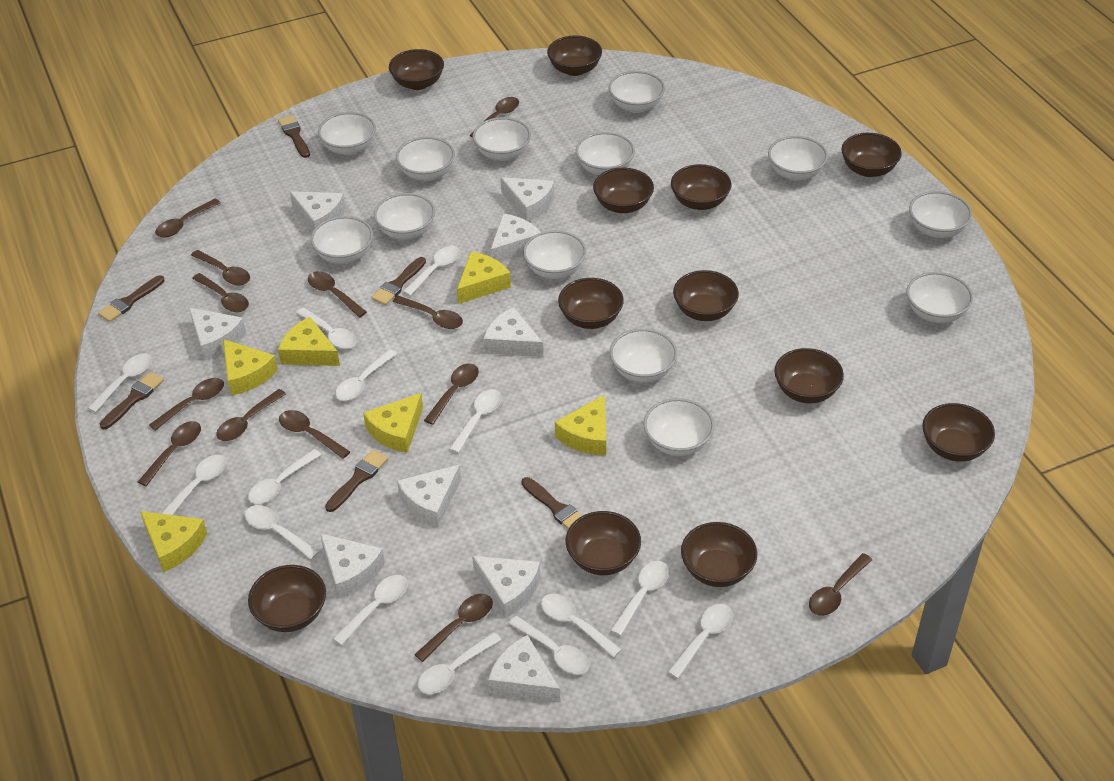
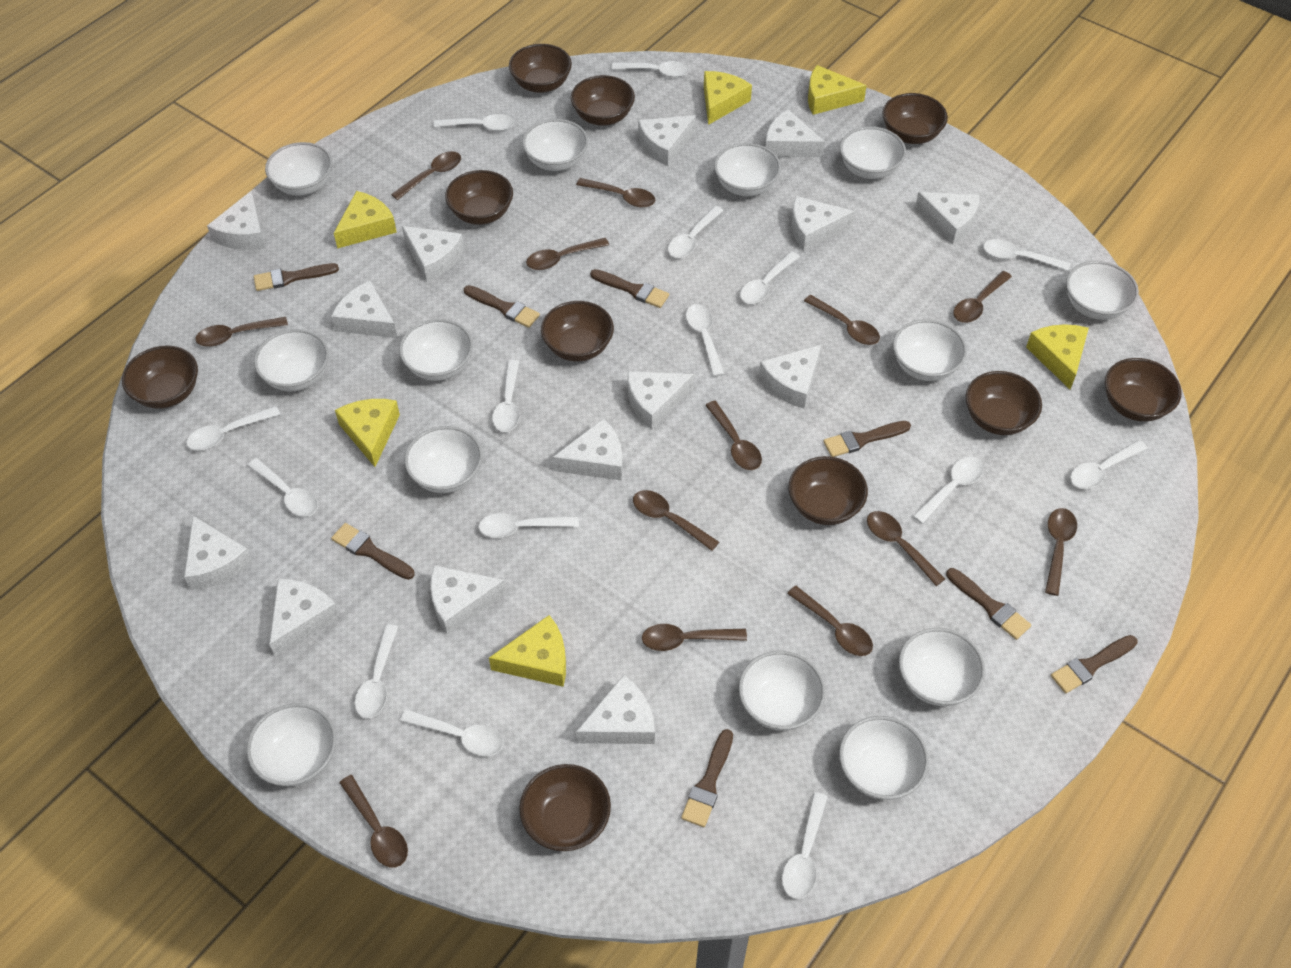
brown bowl: 12 -> 10
brown brush: 6 -> 8
white cheese: 9 -> 14
white spoon: 14 -> 15

